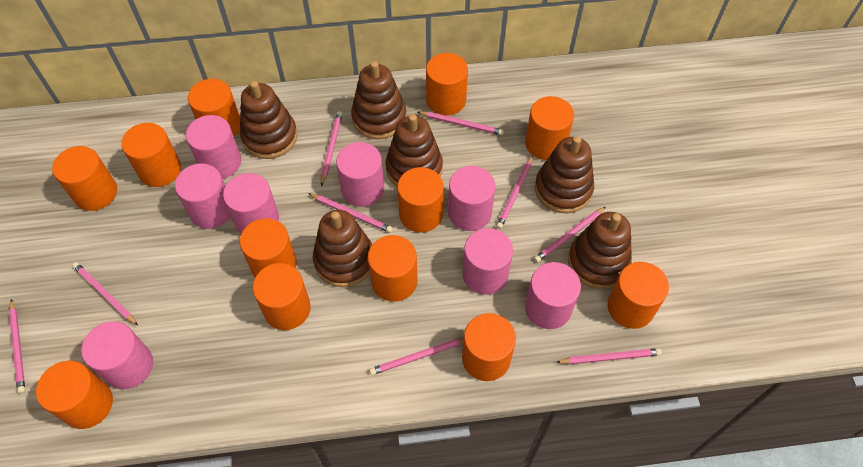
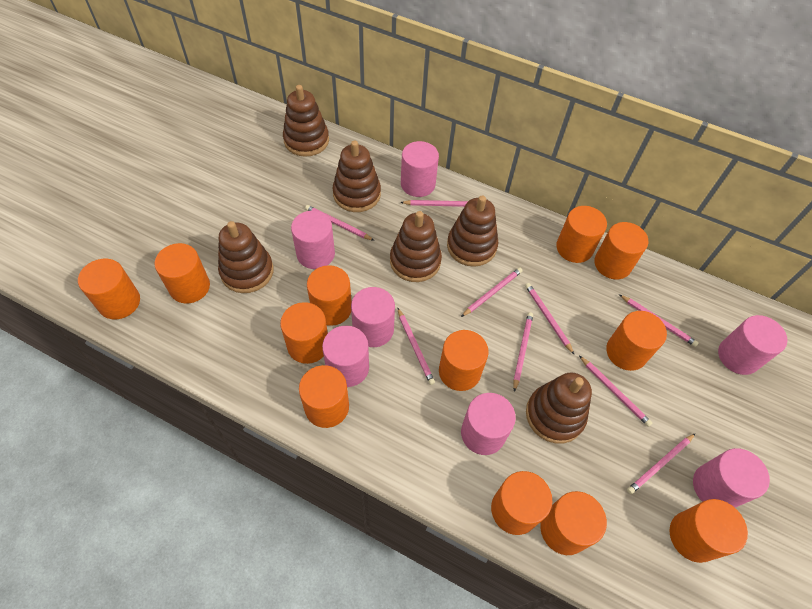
pink cylinder: 8 -> 7

